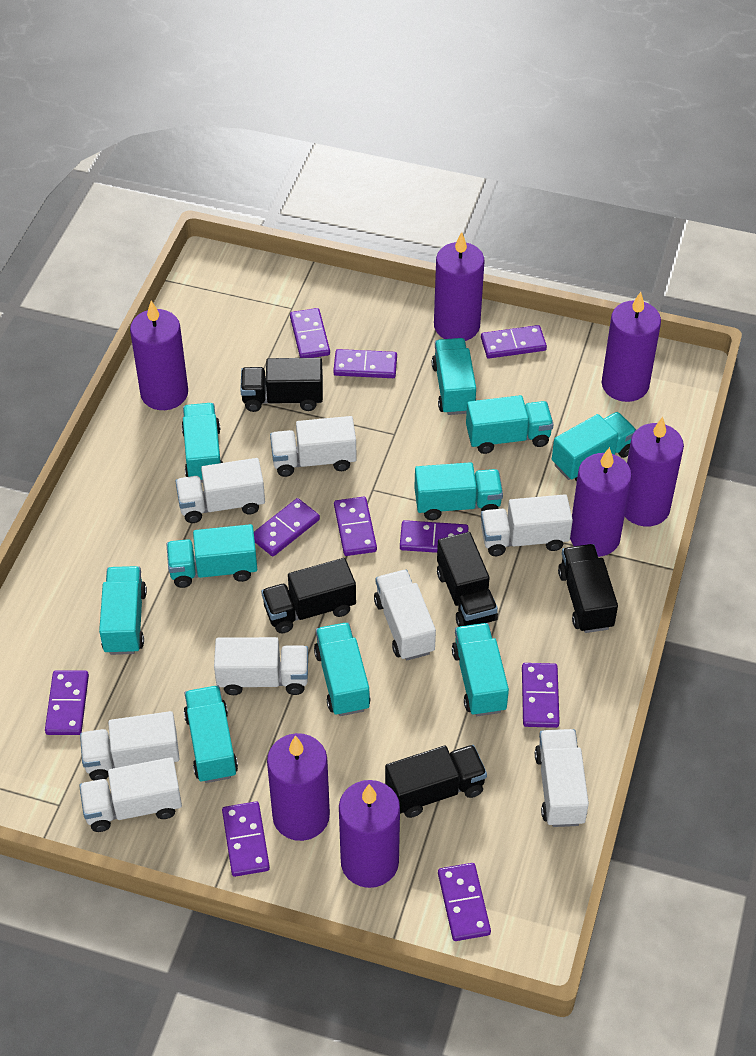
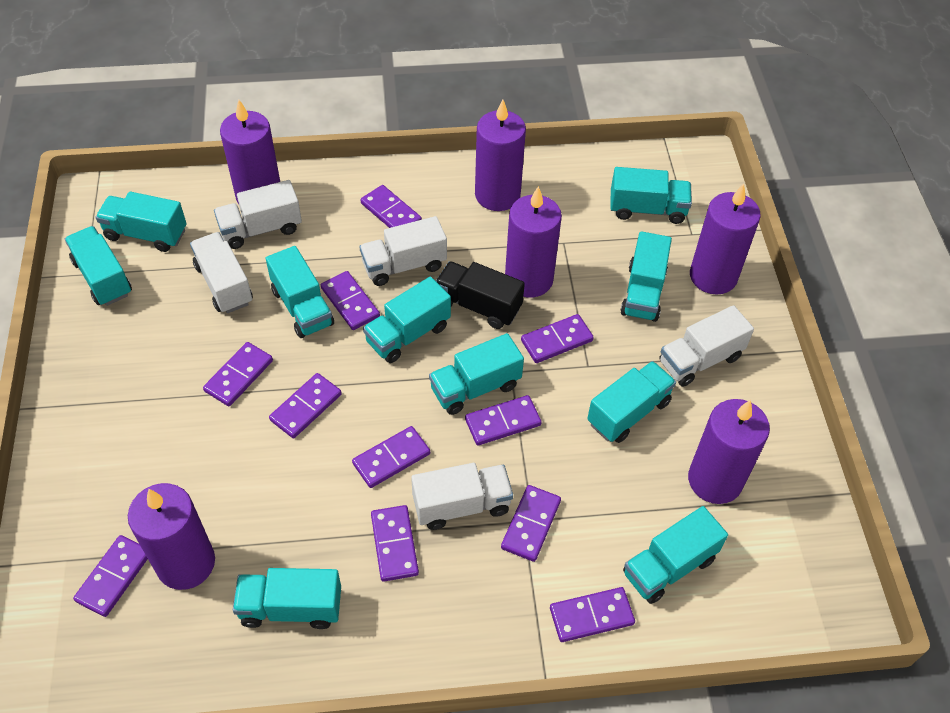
black truck: 5 -> 1
purple candle: 7 -> 6
purple domino: 10 -> 11
white truck: 8 -> 5

